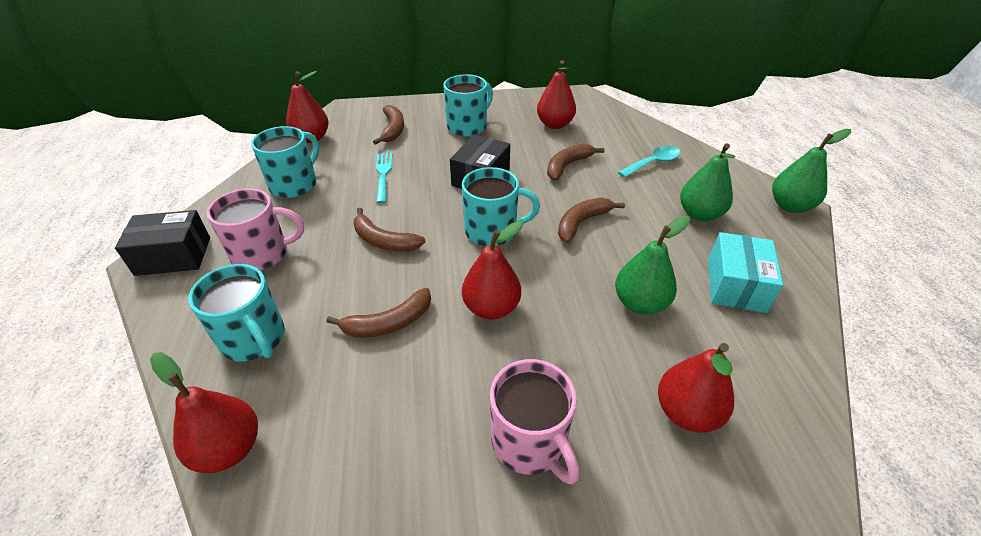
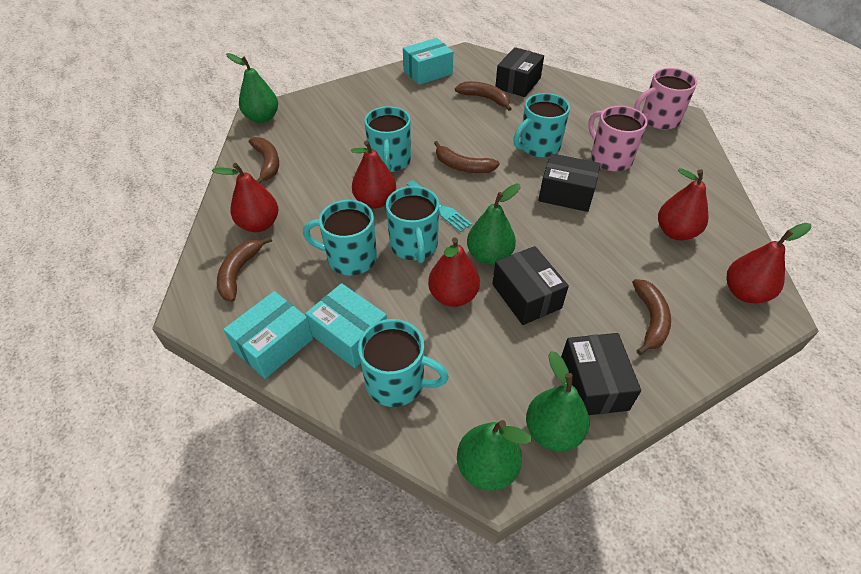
black box: 2 -> 4
green pear: 3 -> 4
turquoise box: 1 -> 3
turquoise mug: 4 -> 5
turquoise spoon: 1 -> 0

